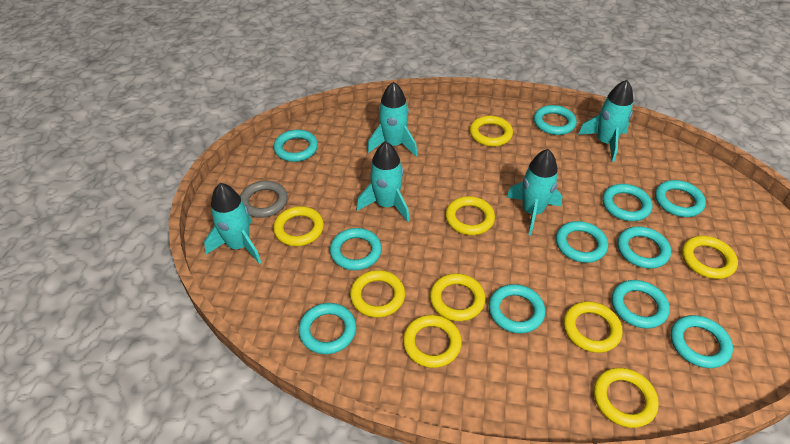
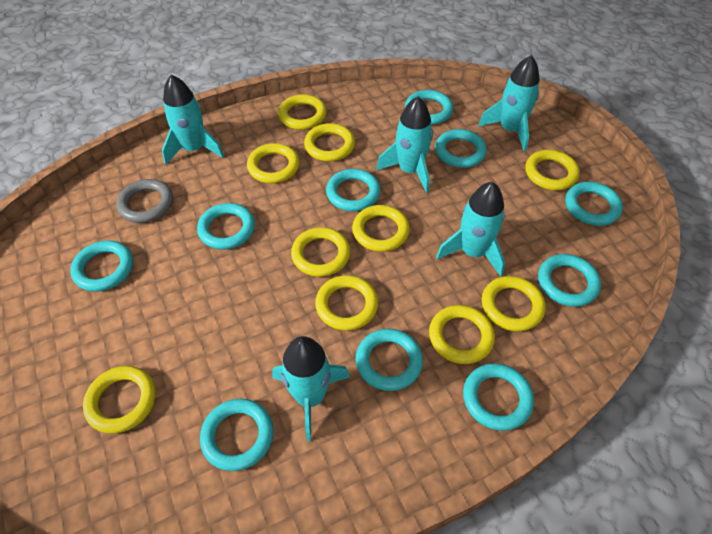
turquoise ring: 11 -> 10
yellow ring: 9 -> 10

